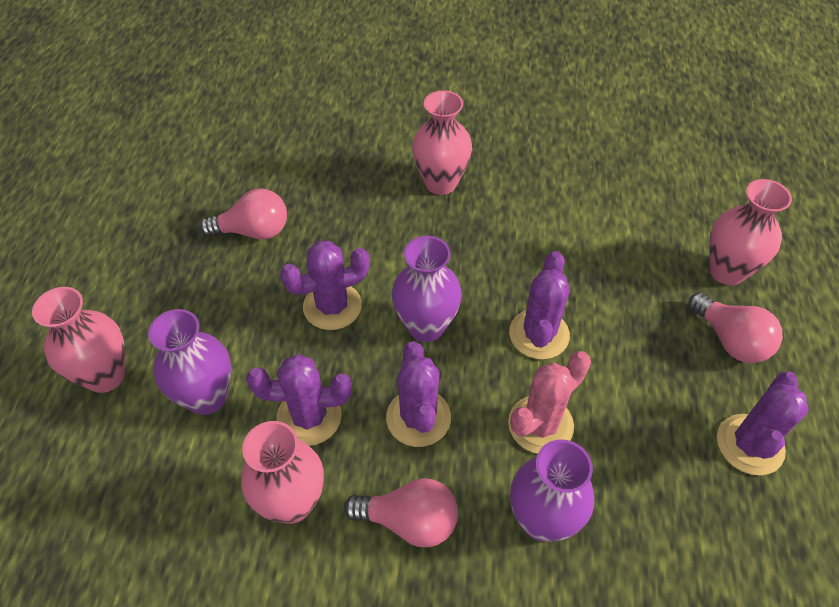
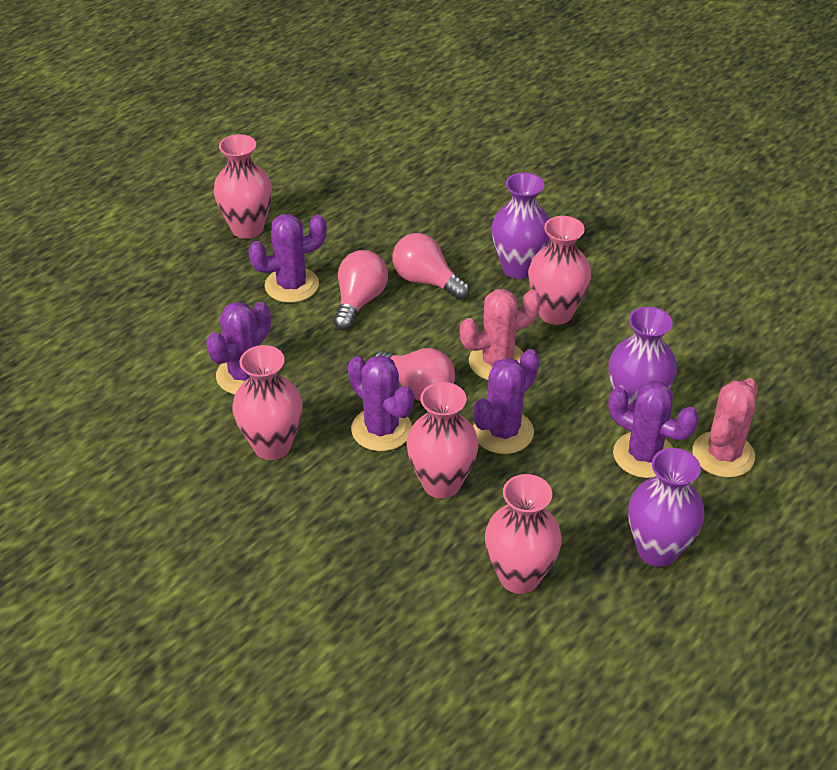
pink cactus: 1 -> 2
pink vase: 4 -> 5

